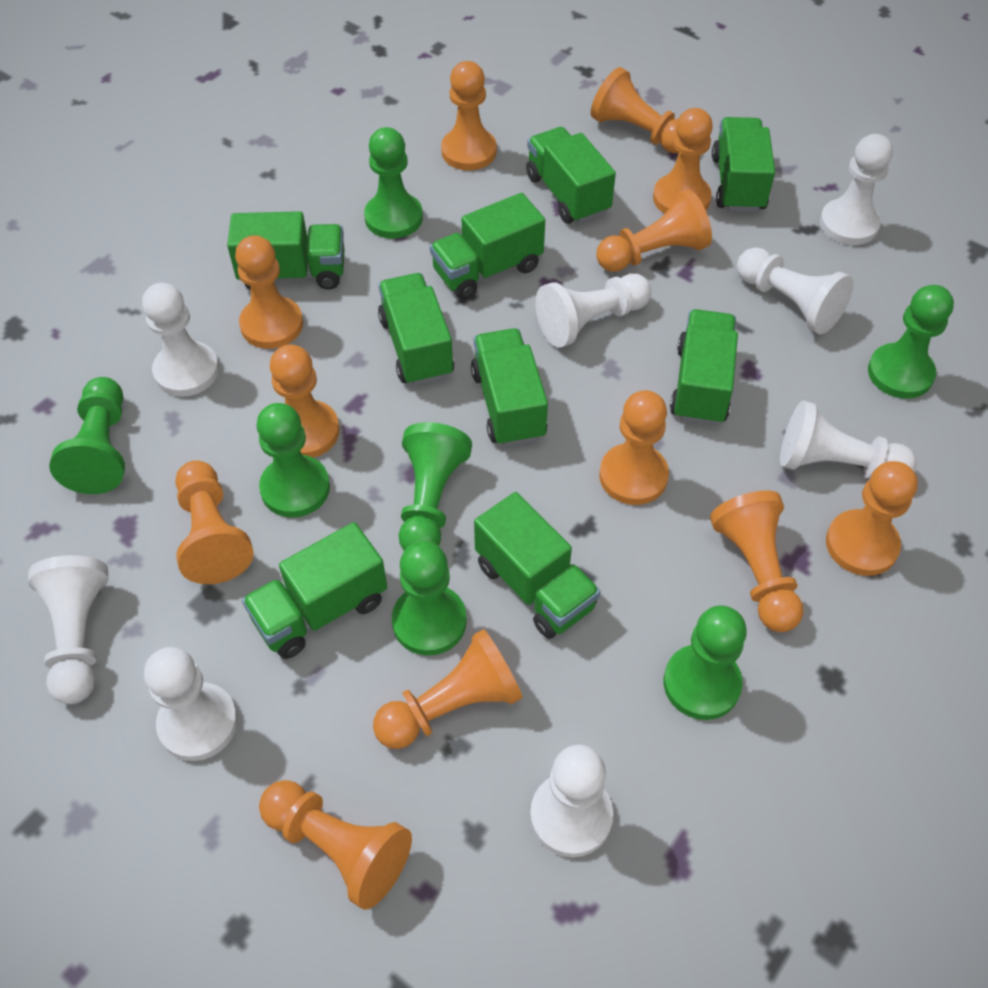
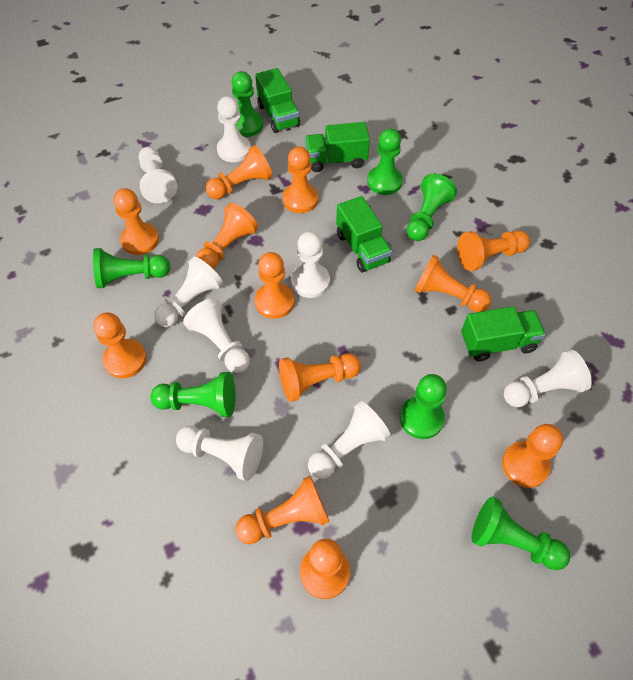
green truck: 9 -> 4

